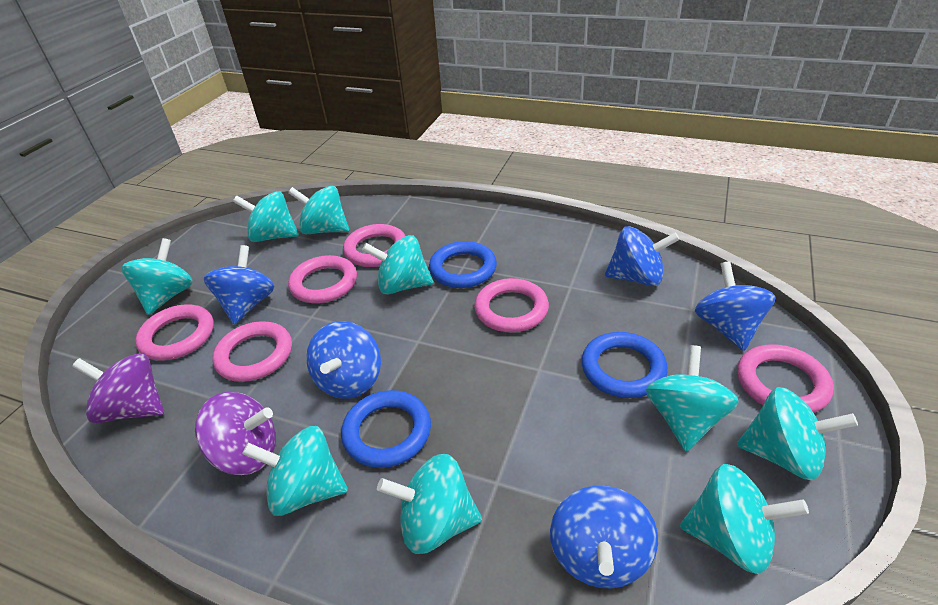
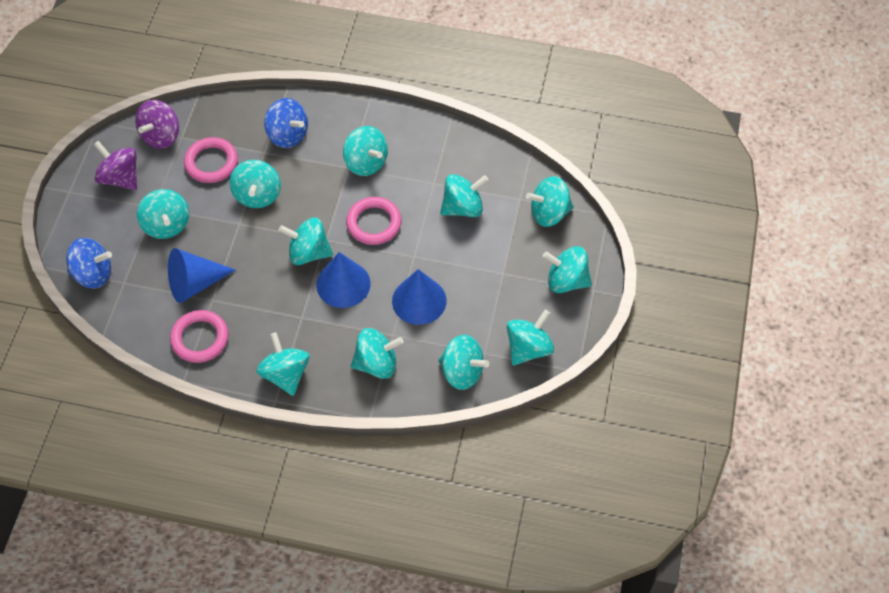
blue cone: 0 -> 3
blue ring: 3 -> 0
blue spinning top: 5 -> 2
pink ring: 6 -> 3
turquoise spinning top: 9 -> 11

